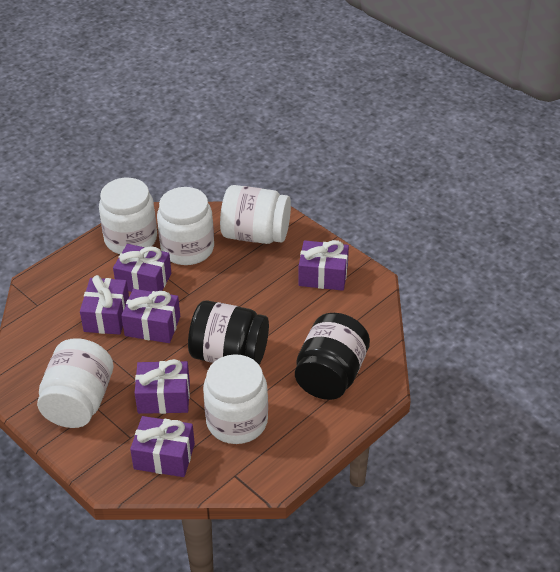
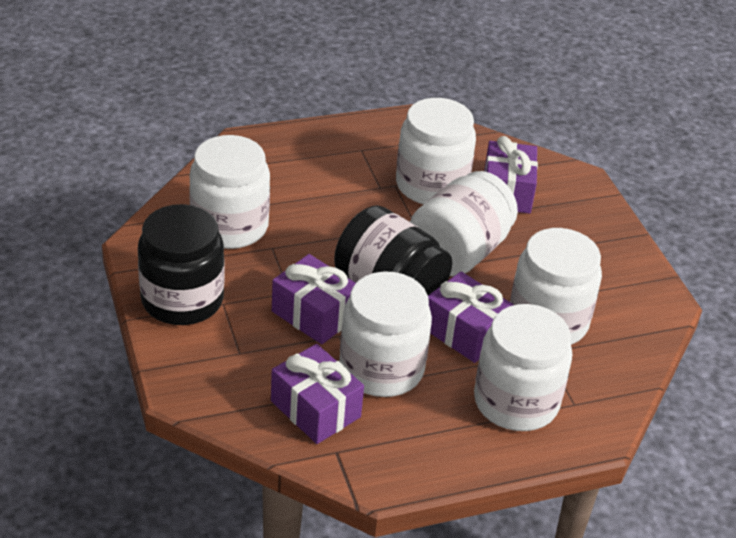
purple gift: 6 -> 4
white jar: 5 -> 6

